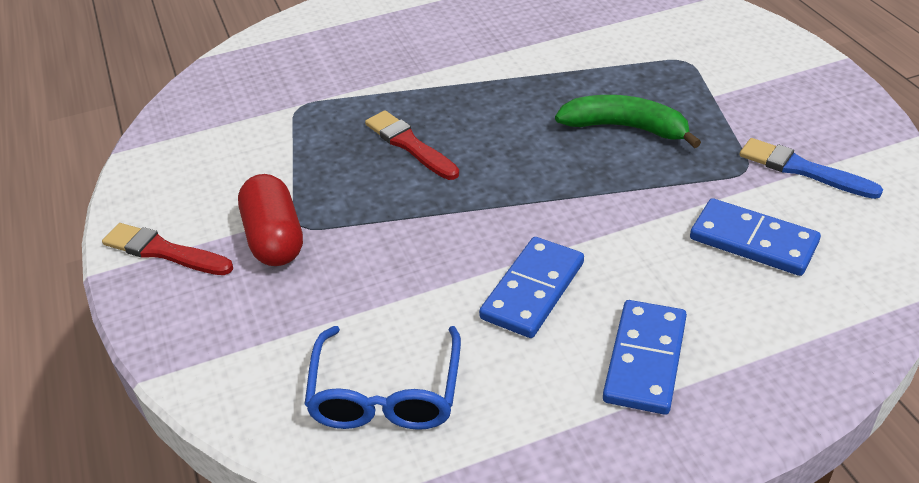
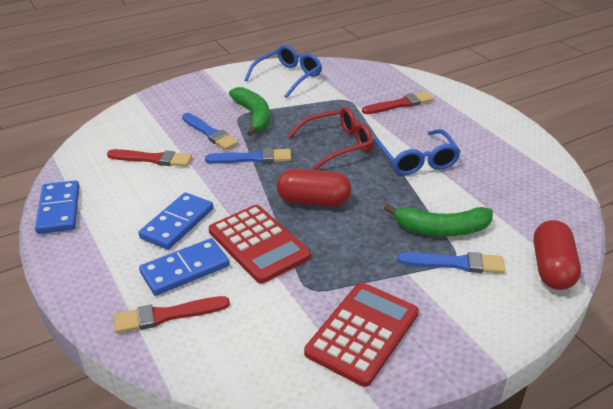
blue brush: 1 -> 3
blue glasses: 1 -> 2
green banana: 1 -> 2
red brush: 2 -> 3
red calculator: 0 -> 2
red capsule: 1 -> 2
red glasses: 0 -> 1

